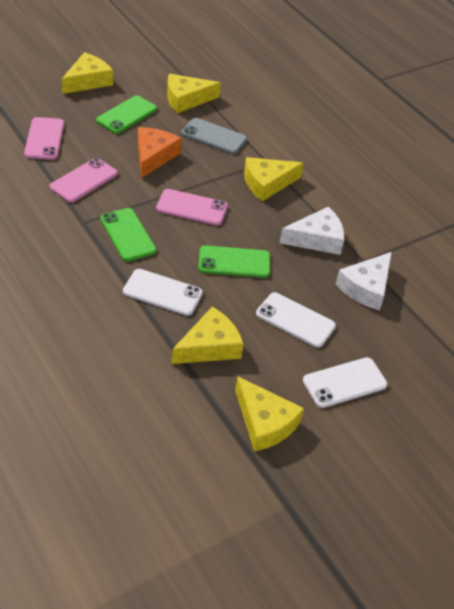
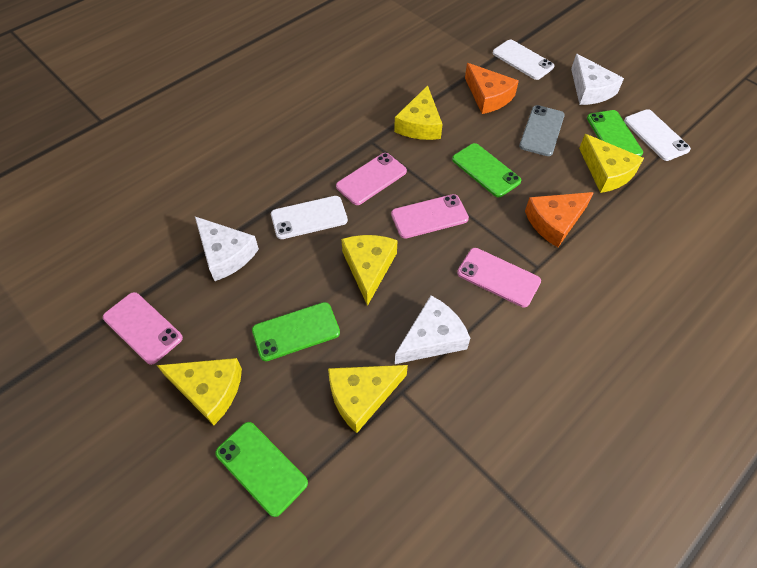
green phone: 3 -> 4
orange cheese: 1 -> 2
pink phone: 3 -> 4
white cheese: 2 -> 3

